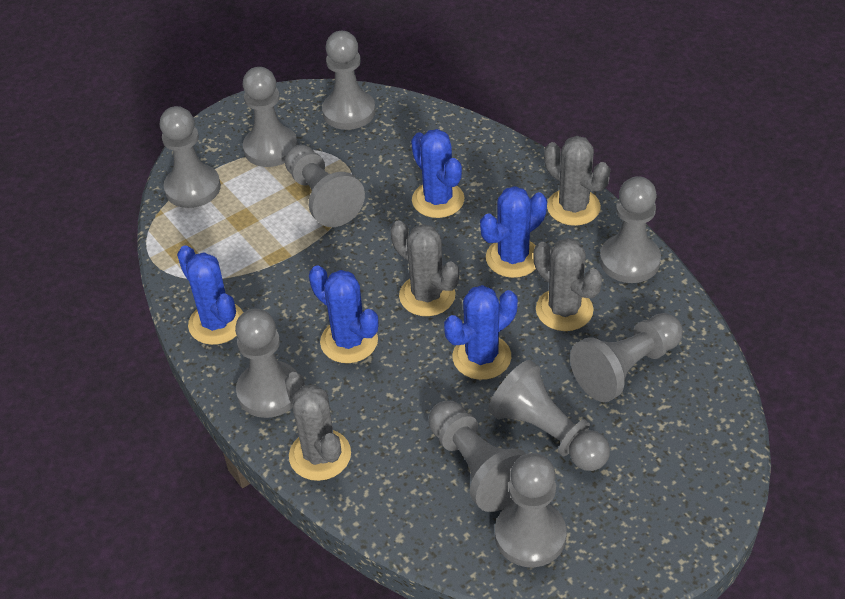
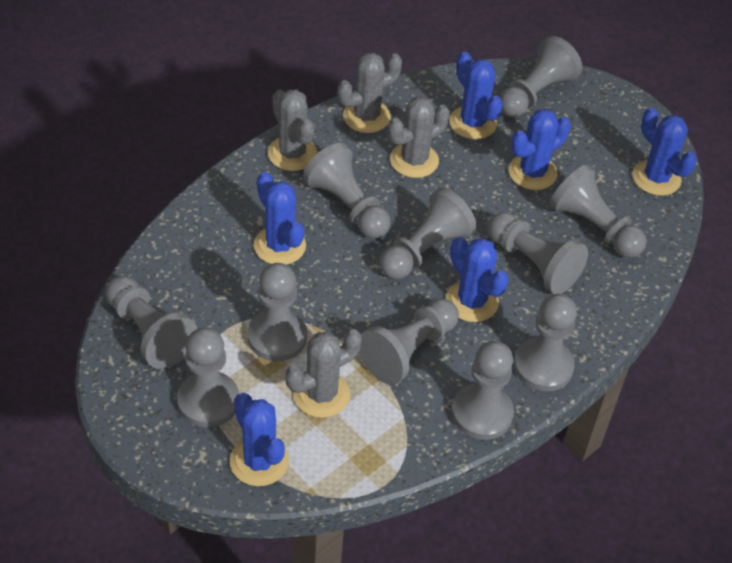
blue cactus: 5 -> 6
grey pawn: 10 -> 11

